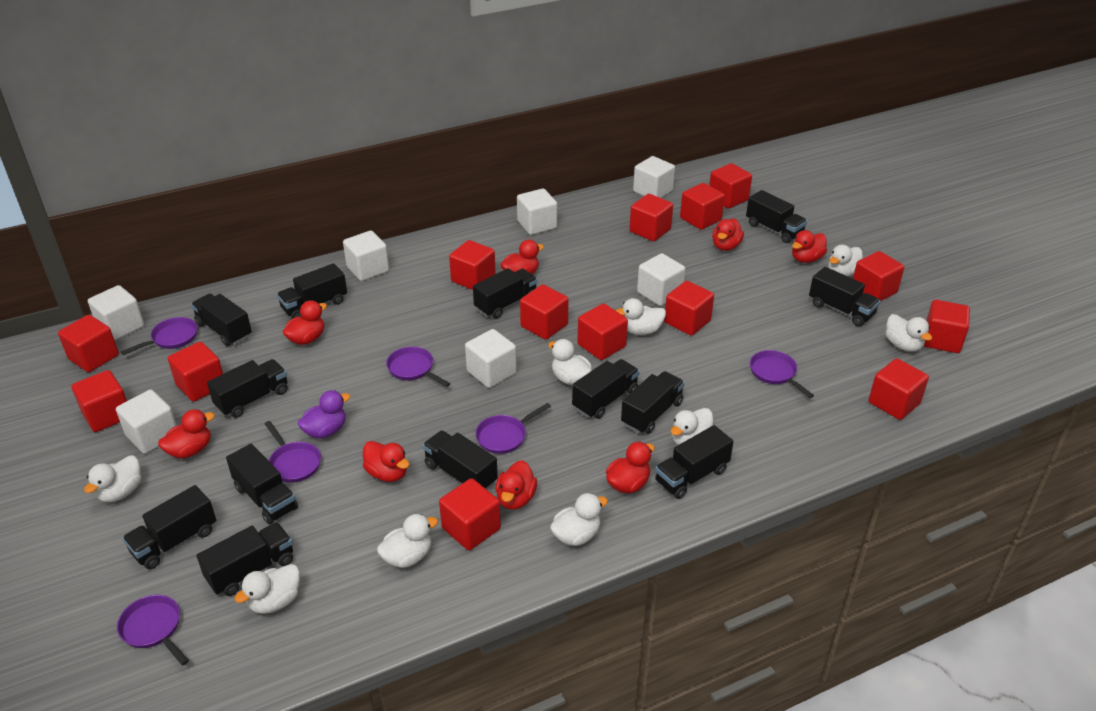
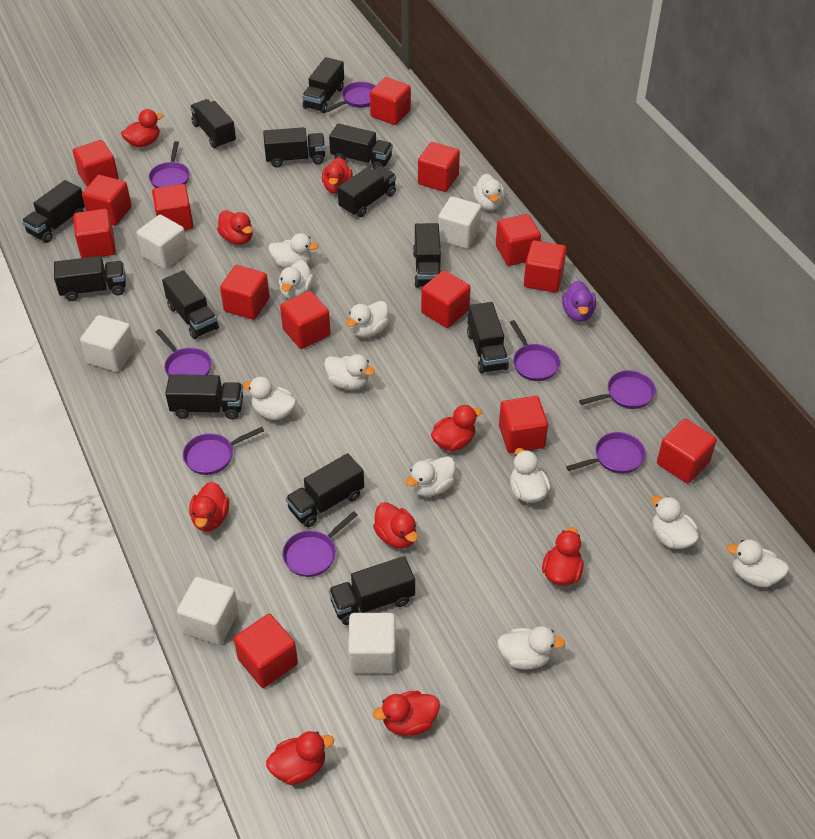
purple pan: 6 -> 8
red duck: 8 -> 9
white cube: 7 -> 5
white duck: 9 -> 11

